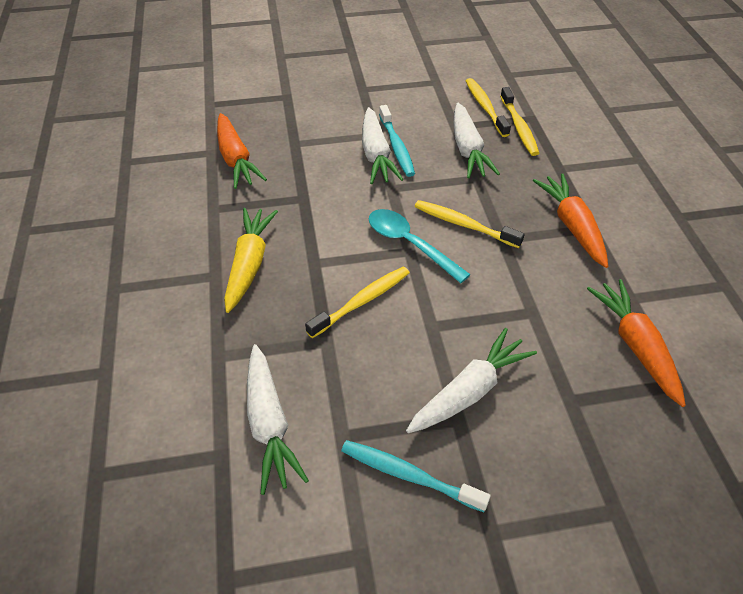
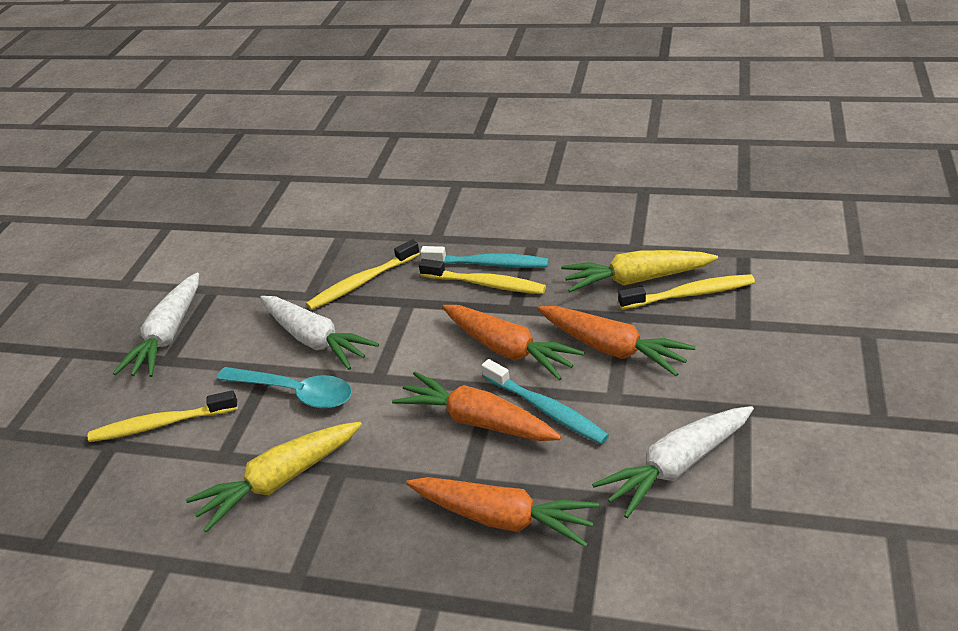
orange carrot: 3 -> 4
white carrot: 4 -> 3
yellow carrot: 1 -> 2

